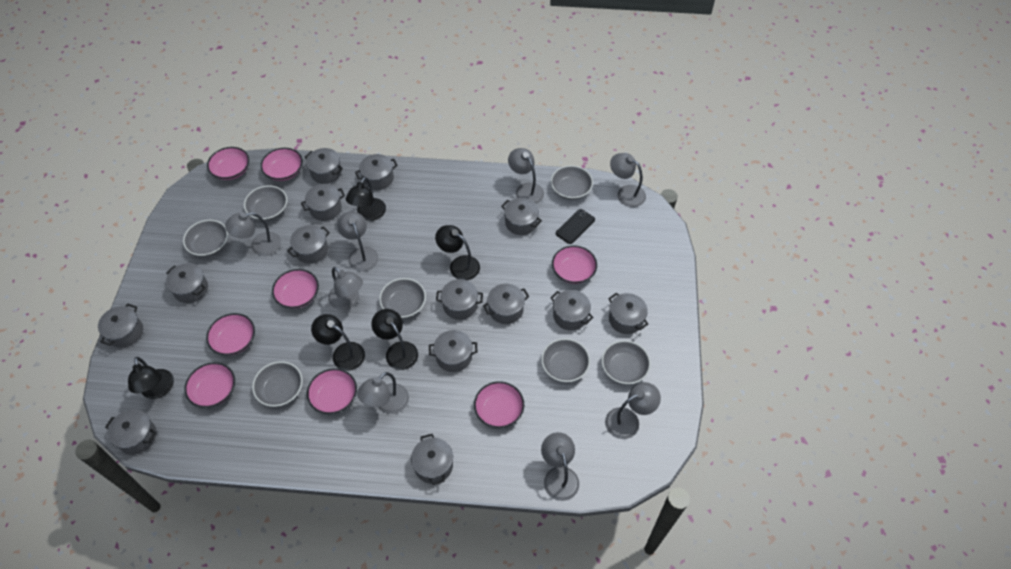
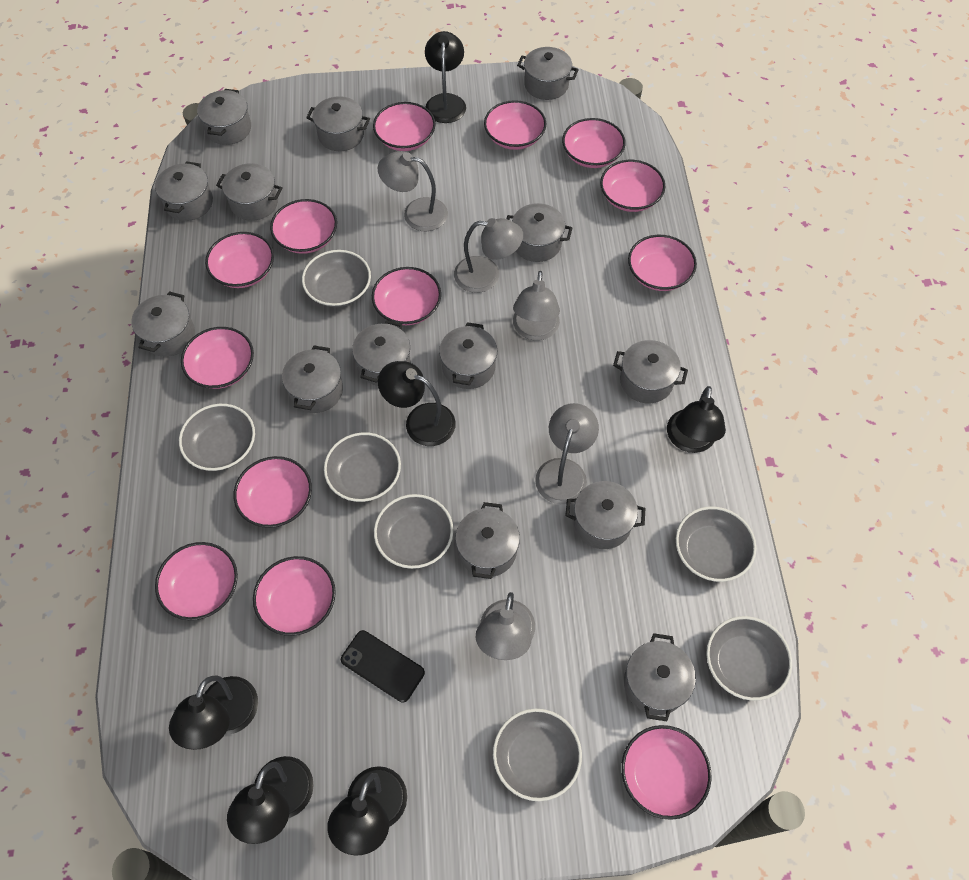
black lamp: 5 -> 6
grey lamp: 8 -> 5
pink bowl: 8 -> 13

